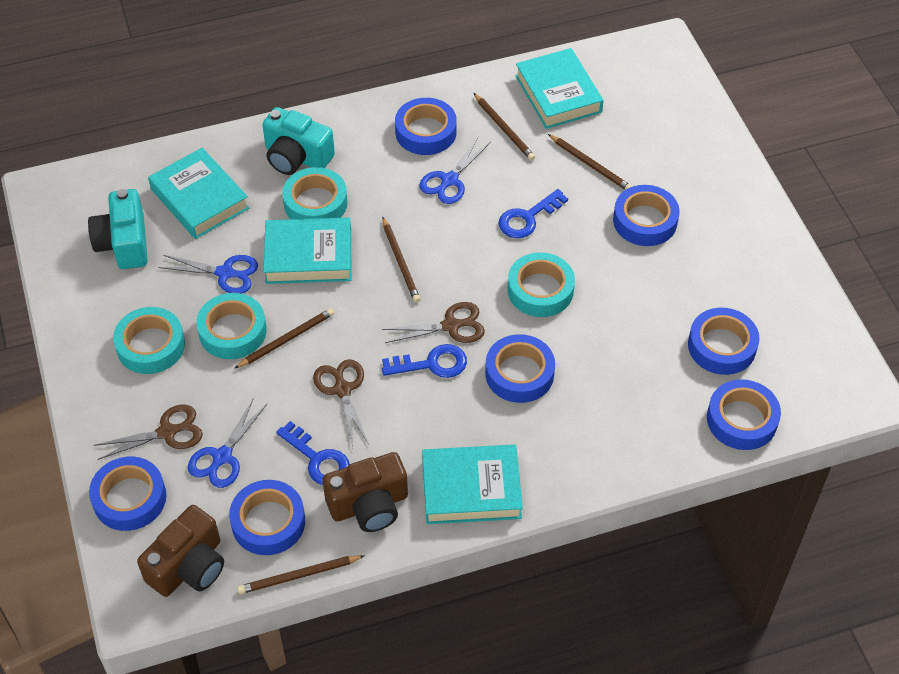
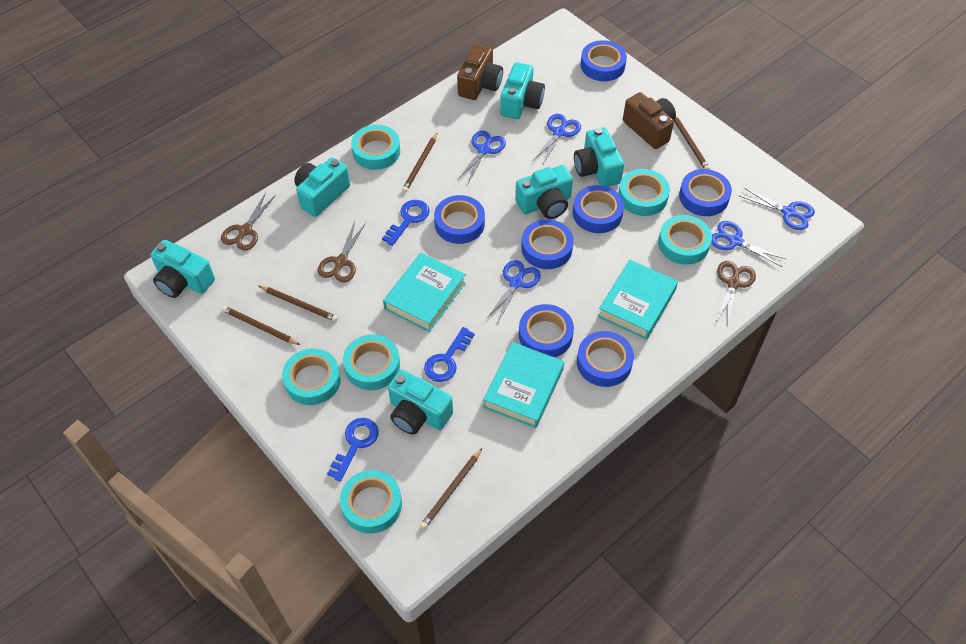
blue scissors: 3 -> 5
turquoise book: 4 -> 3
turquoise camera: 2 -> 6
turquoise tape: 4 -> 6

